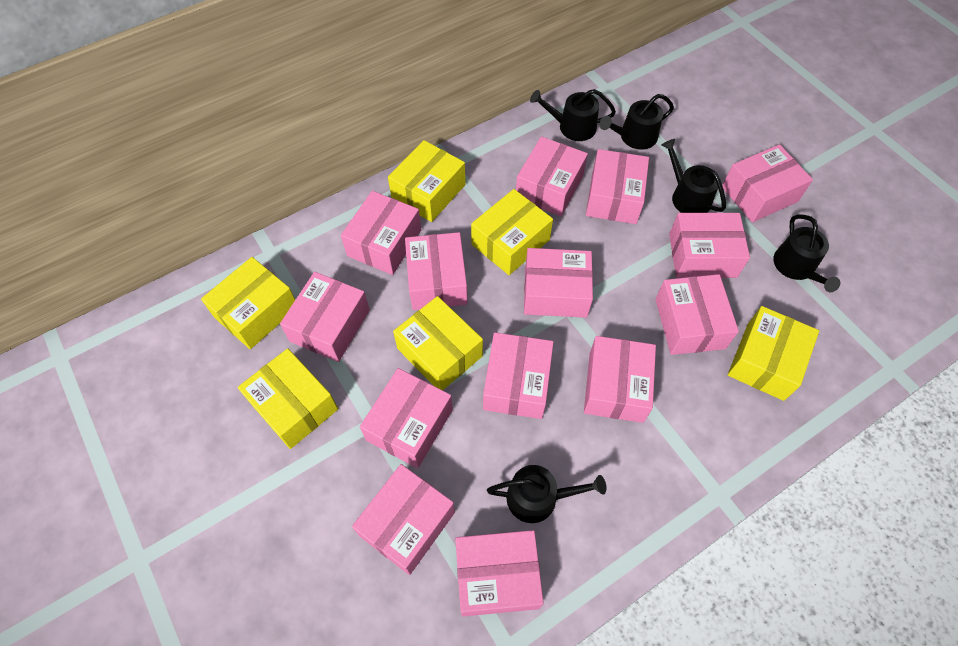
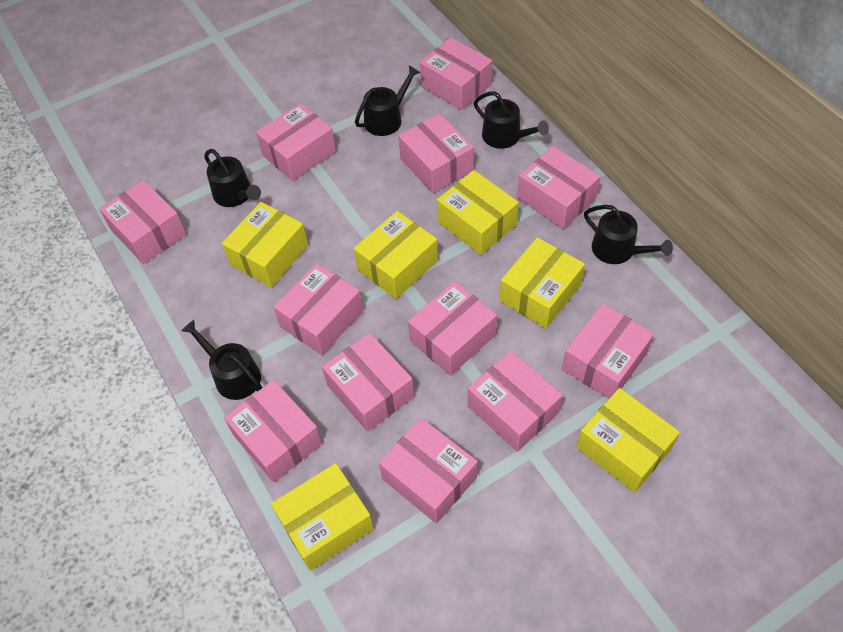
pink box: 14 -> 12

